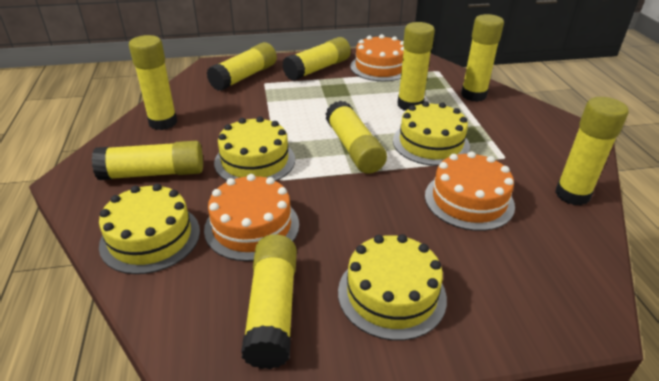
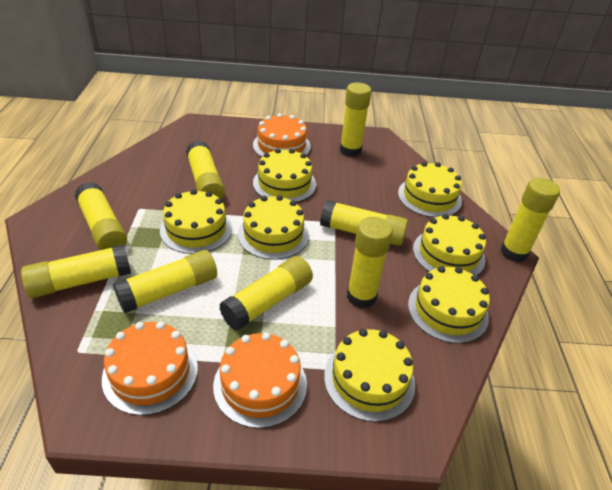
yellow cake: 4 -> 7

